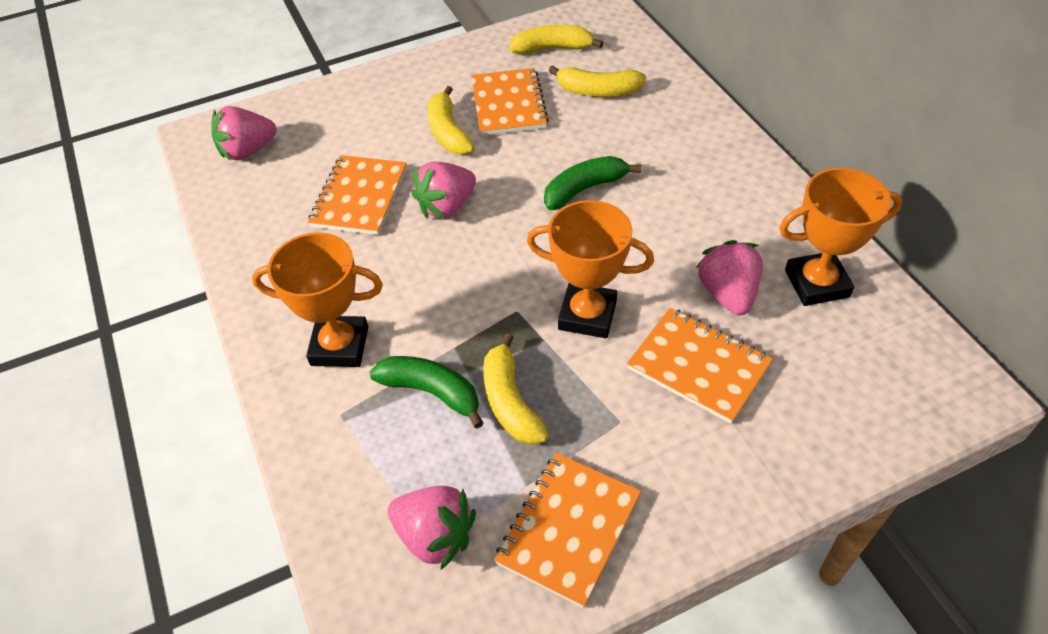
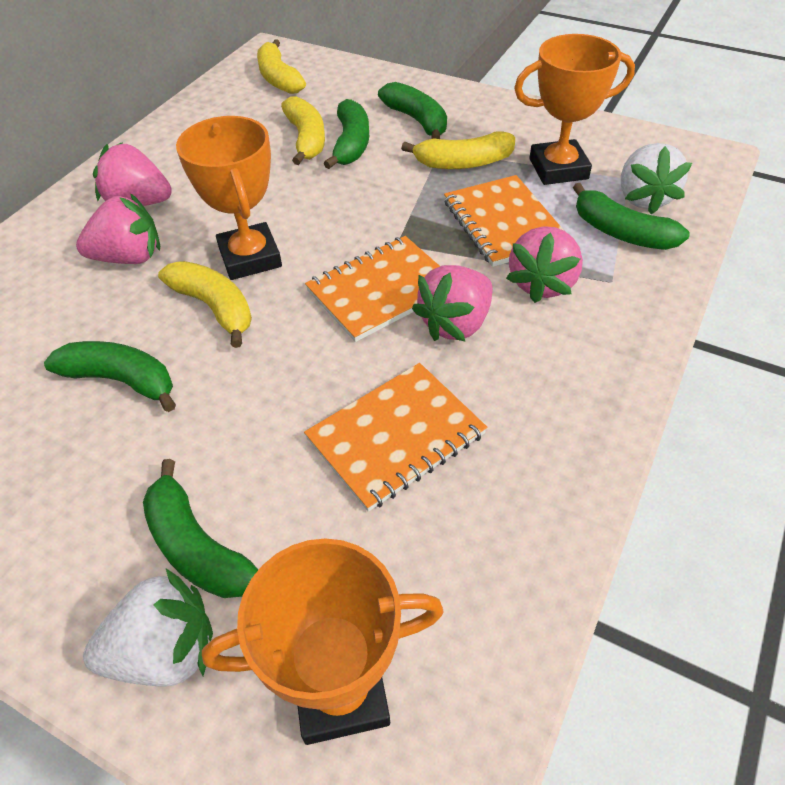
green banana: 2 -> 5
orange notebook: 4 -> 3
white strawberry: 0 -> 2

